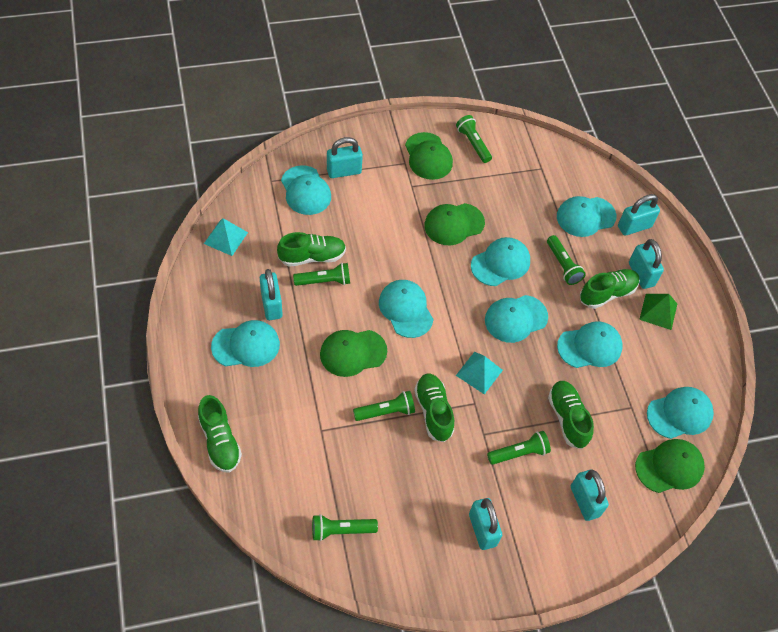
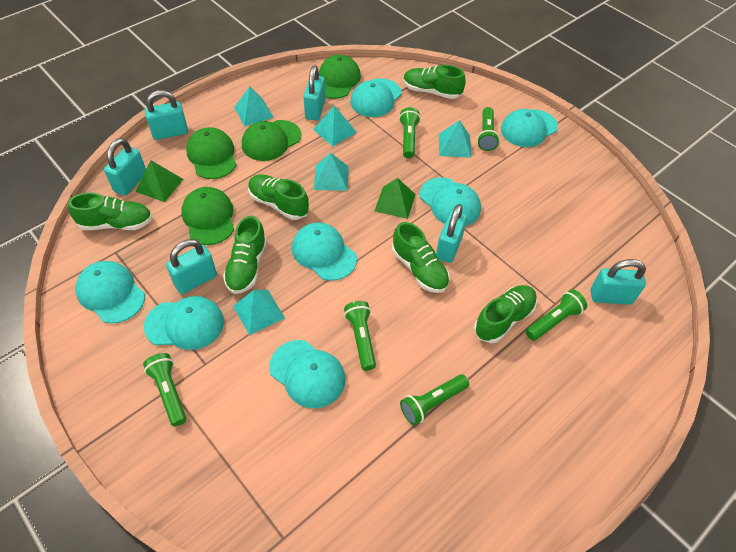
green pyramid: 1 -> 2
green shoe: 5 -> 6
turquoise cap: 8 -> 7
turquoise pyramid: 2 -> 5

